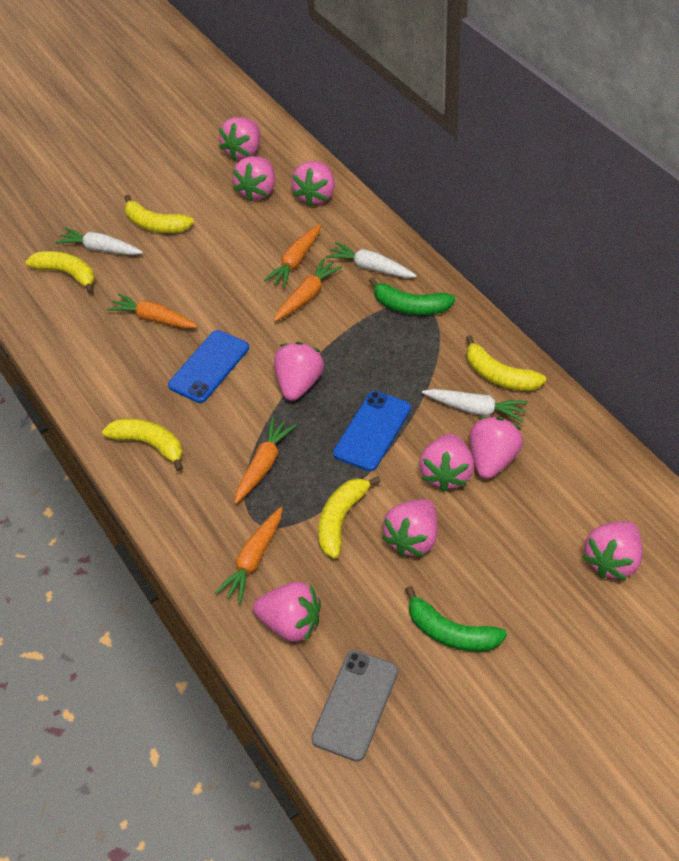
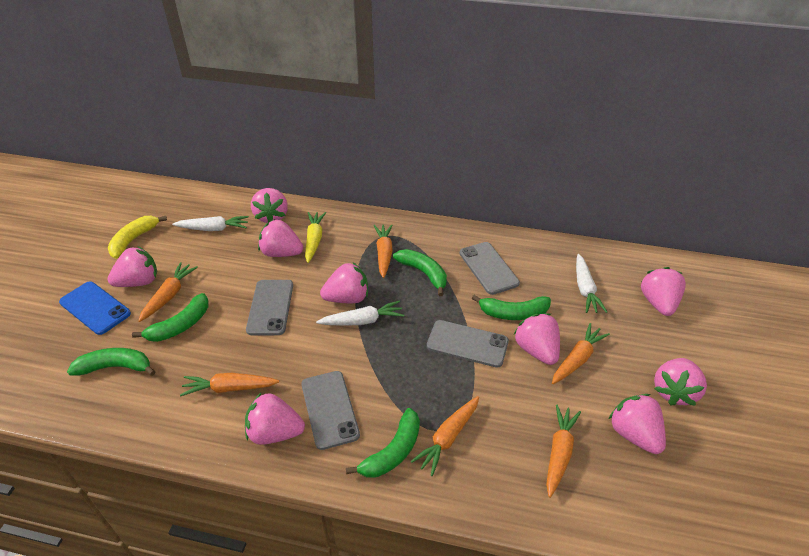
blue phone: 2 -> 1
green banana: 2 -> 5
grey phone: 1 -> 4
orange carrot: 5 -> 6
yellow banana: 5 -> 1
yellow carrot: 0 -> 1

